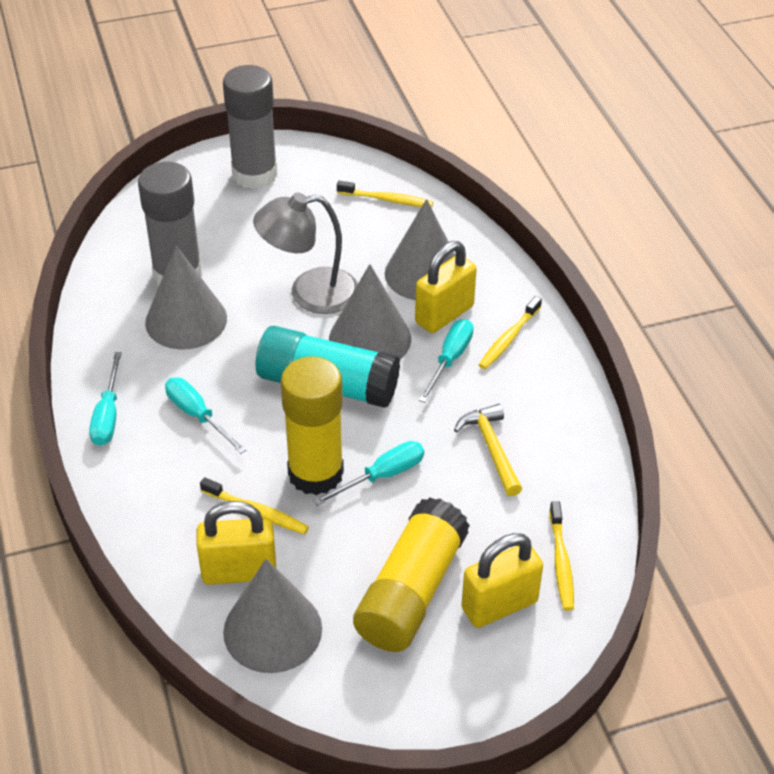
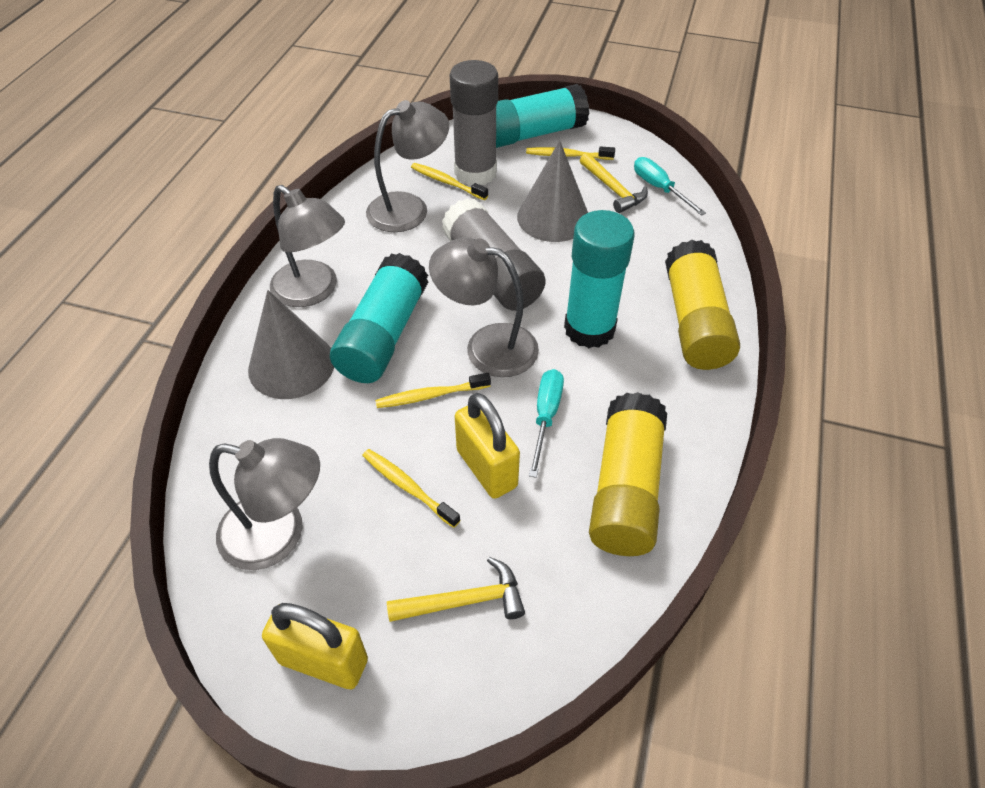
grey cone: 4 -> 2
grey lamp: 1 -> 4
turquoise glue stick: 1 -> 3
turquoise screwdriver: 4 -> 2
yellow hammer: 1 -> 2
yellow padlock: 3 -> 2

